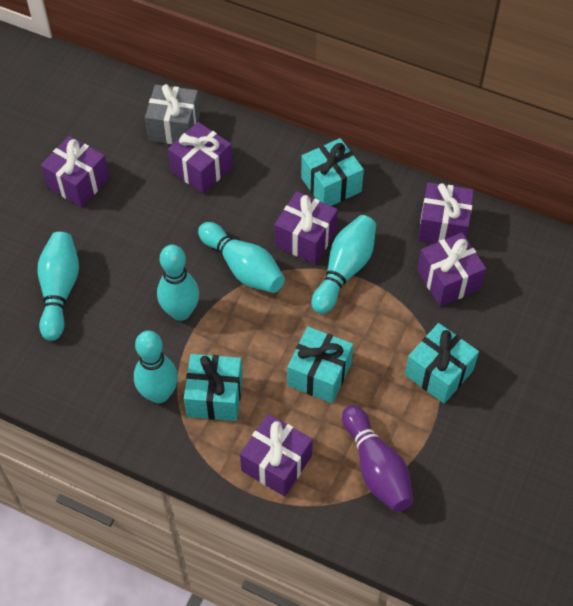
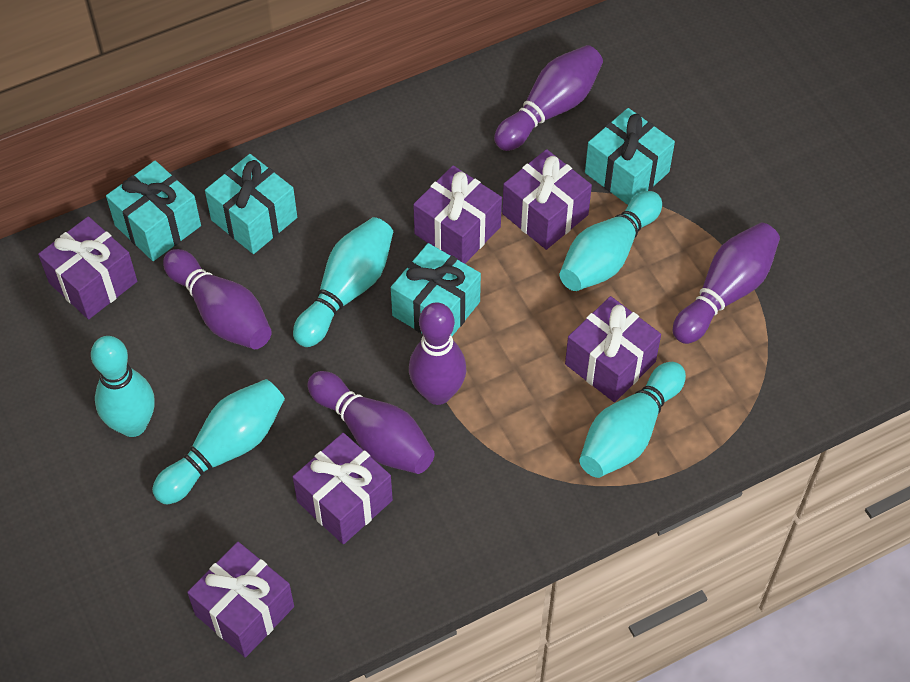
grey gift: 1 -> 0
purple bowling pin: 1 -> 5

